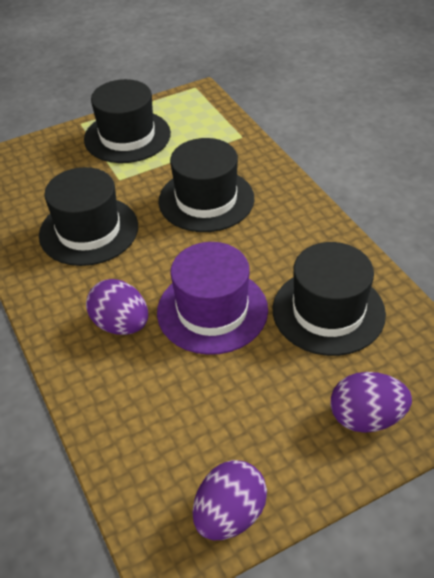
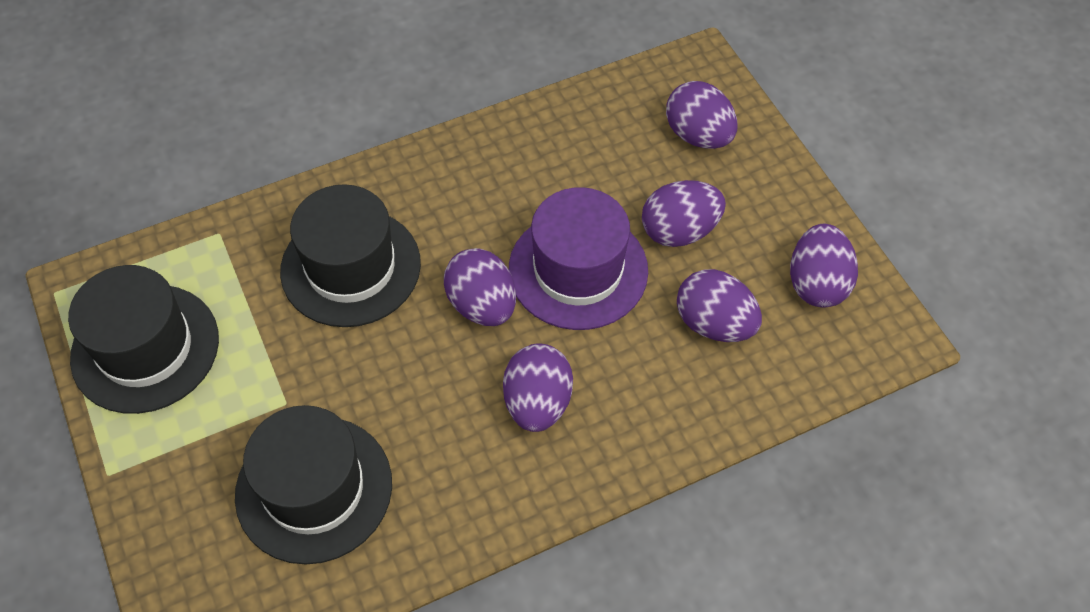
black hat: 4 -> 3
purple egg: 3 -> 6

